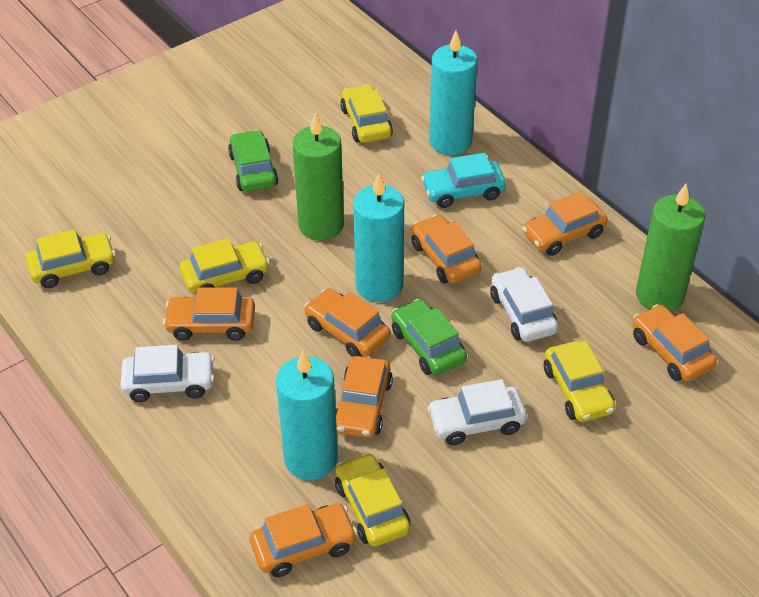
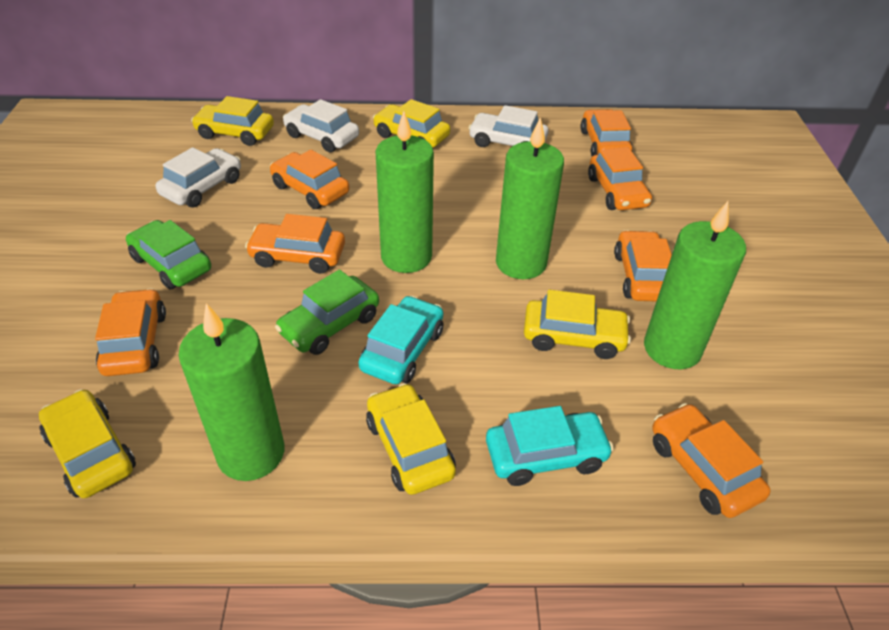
green candle: 2 -> 4
turquoise candle: 3 -> 0
turquoise car: 1 -> 2

